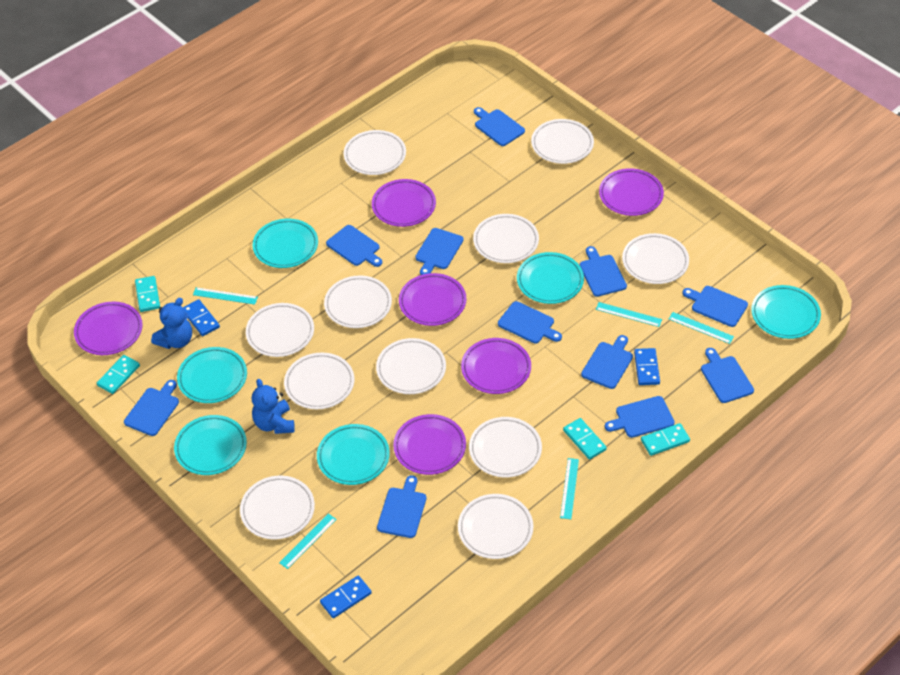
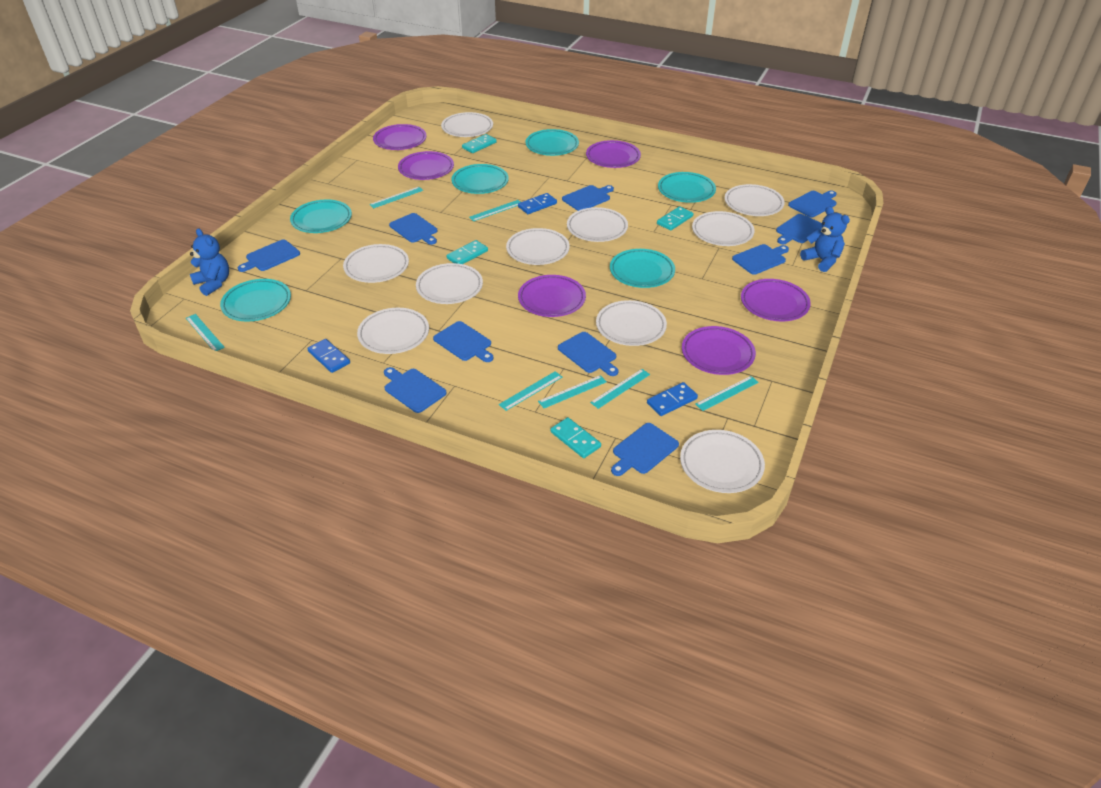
blue cutting board: 11 -> 10
turquoise ruler: 5 -> 7
white plate: 11 -> 10

